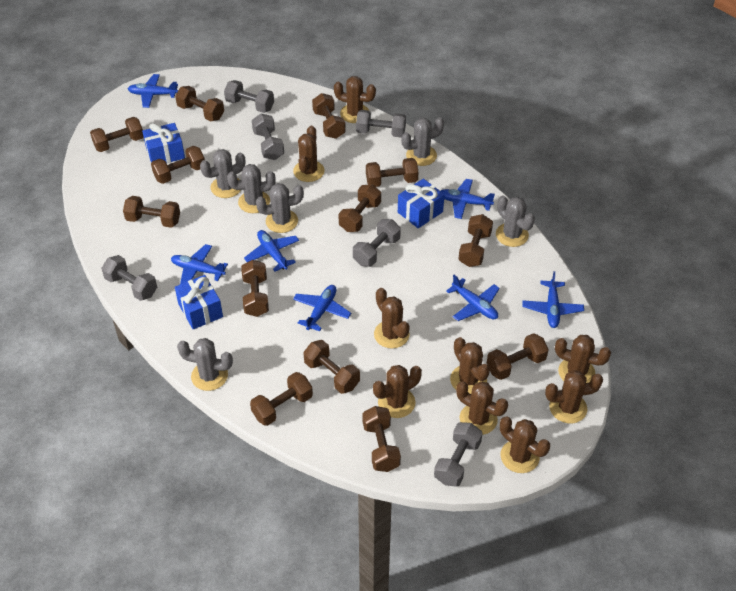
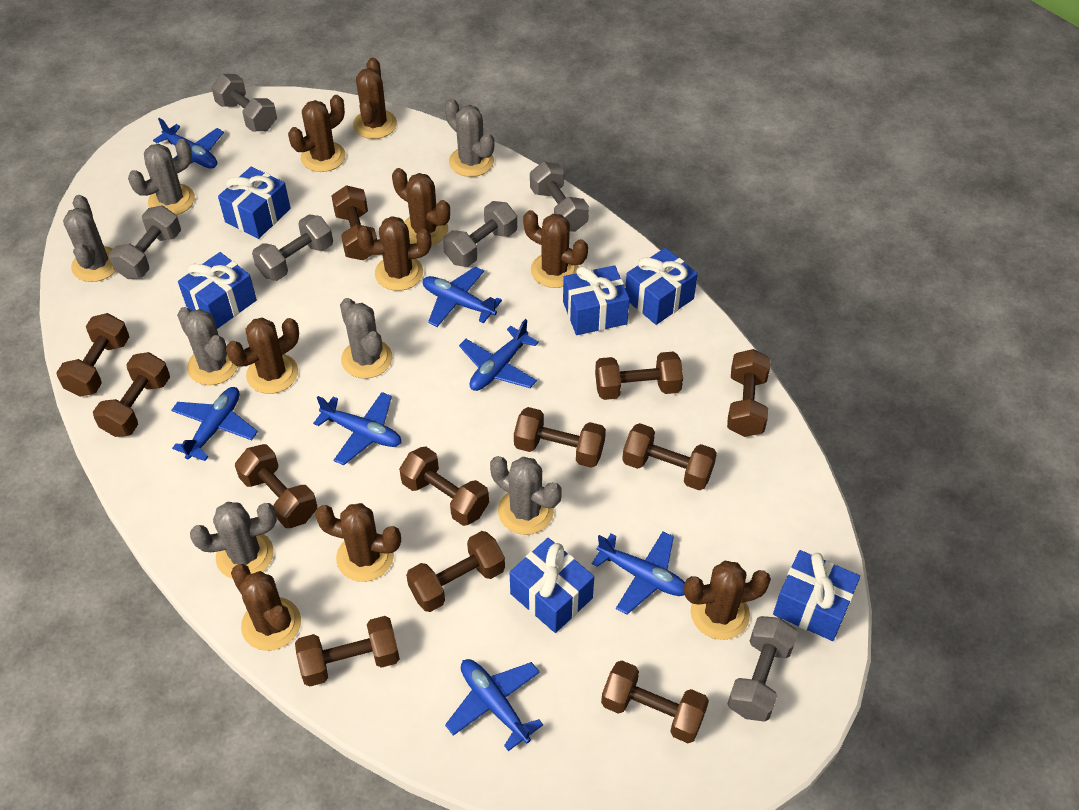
blue gift: 3 -> 6
brown dumbbell: 13 -> 12
grey cactus: 6 -> 7

